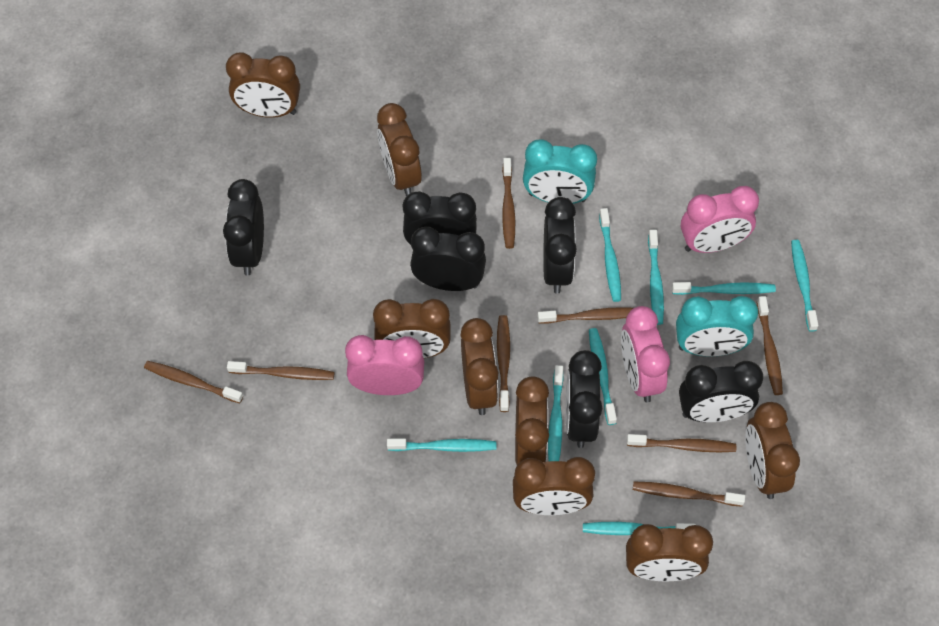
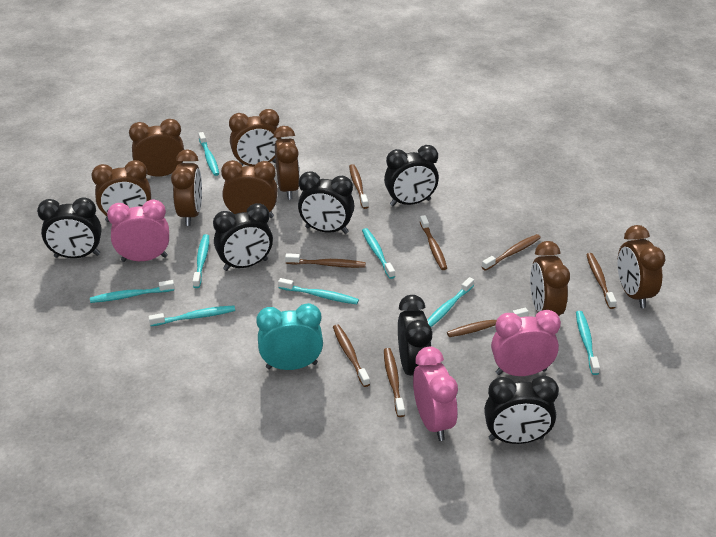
turquoise clock: 2 -> 1

